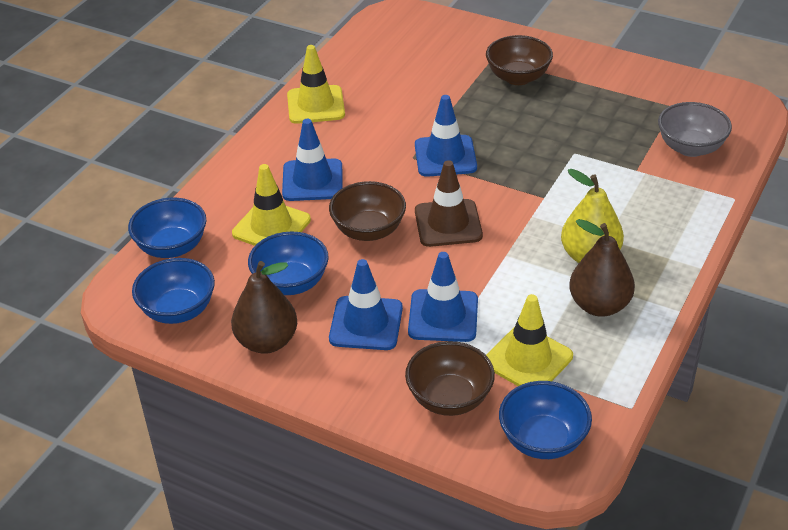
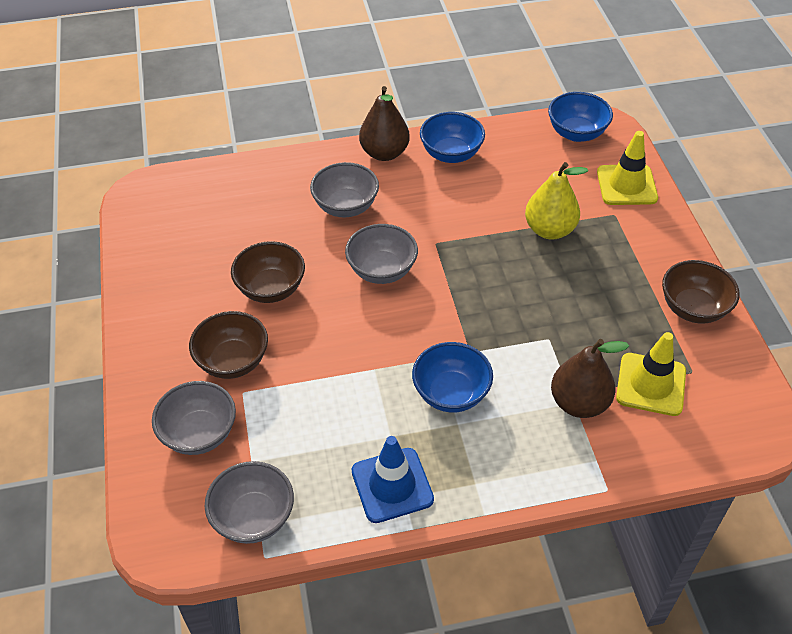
blue bowl: 4 -> 3
blue traffic cone: 4 -> 1
brown traffic cone: 1 -> 0
grey bowl: 1 -> 4
yellow traffic cone: 3 -> 2

